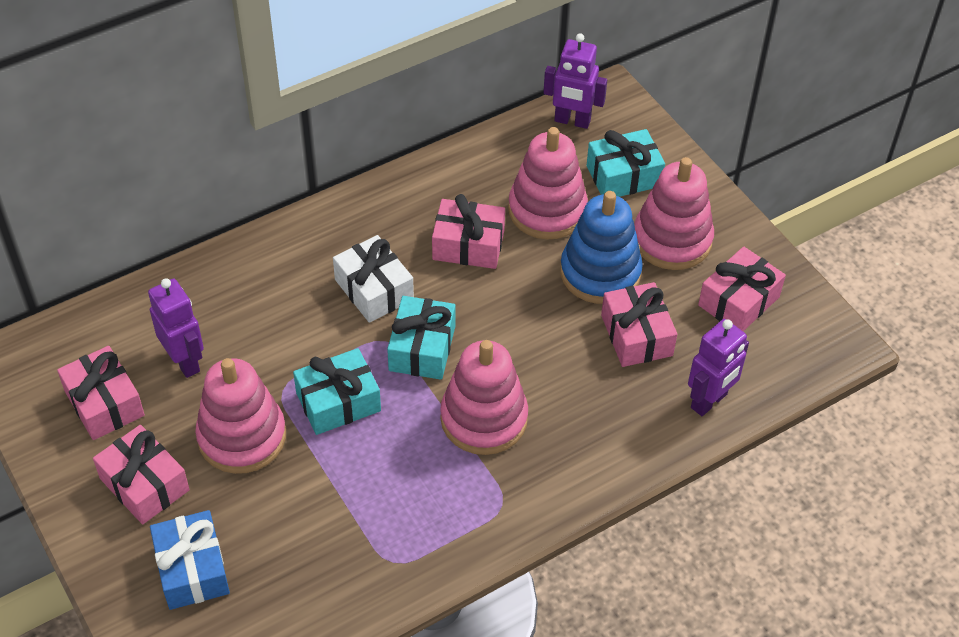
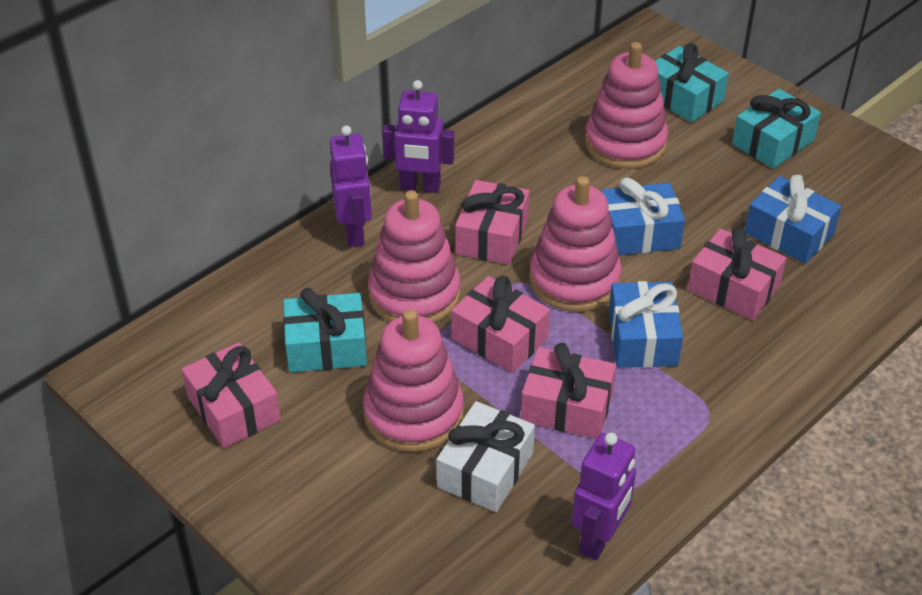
blue gift: 1 -> 3
blue stacking toy: 1 -> 0

